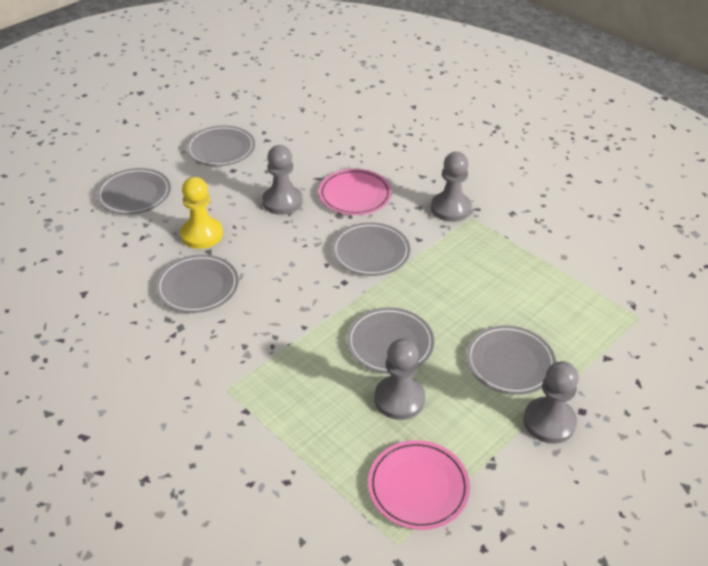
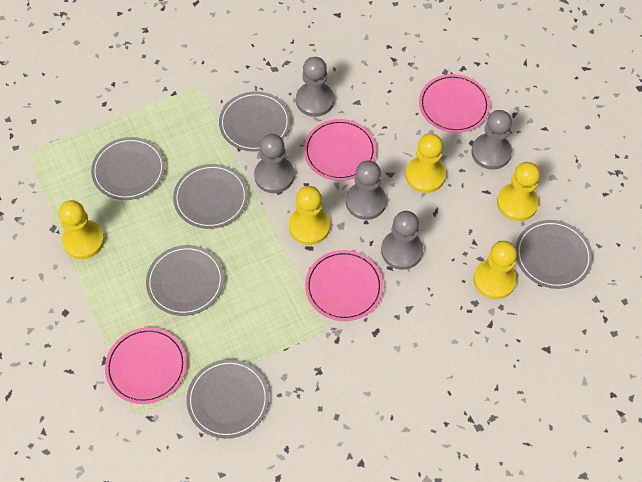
grey pawn: 4 -> 5
pink plate: 2 -> 4
yellow pawn: 1 -> 5

